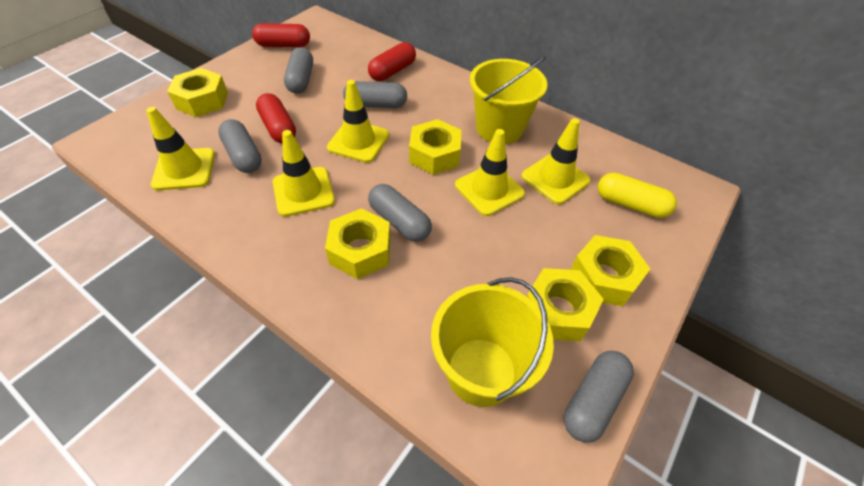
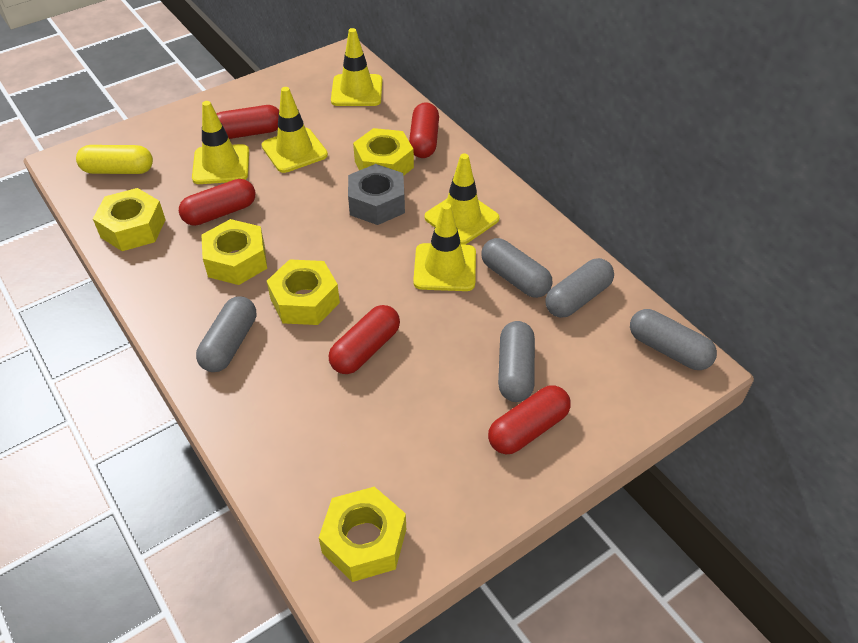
grey nut: 0 -> 1
red capsule: 3 -> 5
yellow bucket: 2 -> 0

